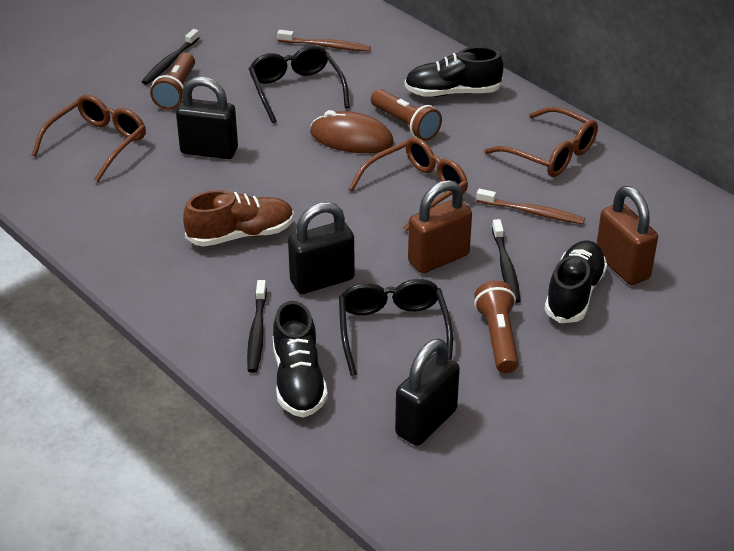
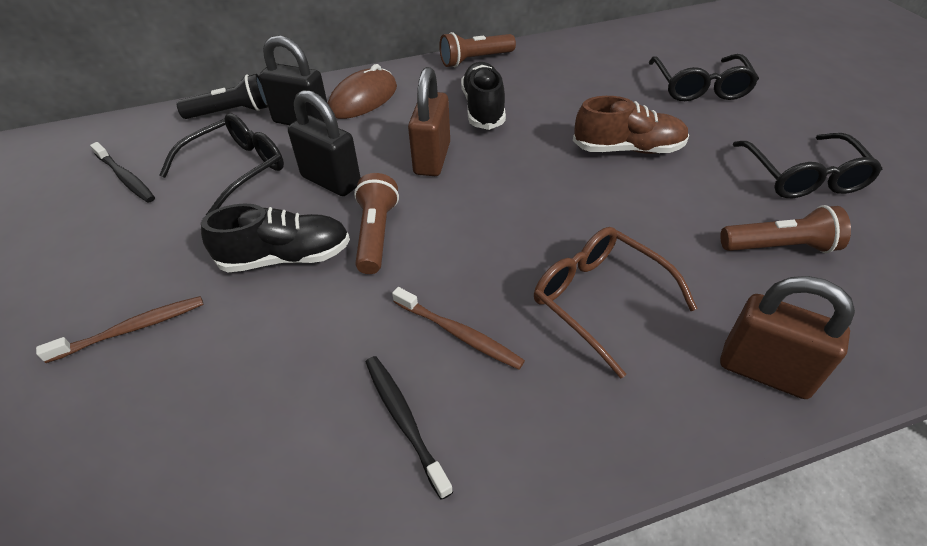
black flashlight: 0 -> 1
black glasses: 2 -> 3
black padlock: 3 -> 2
black shoe: 3 -> 2
black toothbrush: 3 -> 2
brown glasses: 3 -> 1

